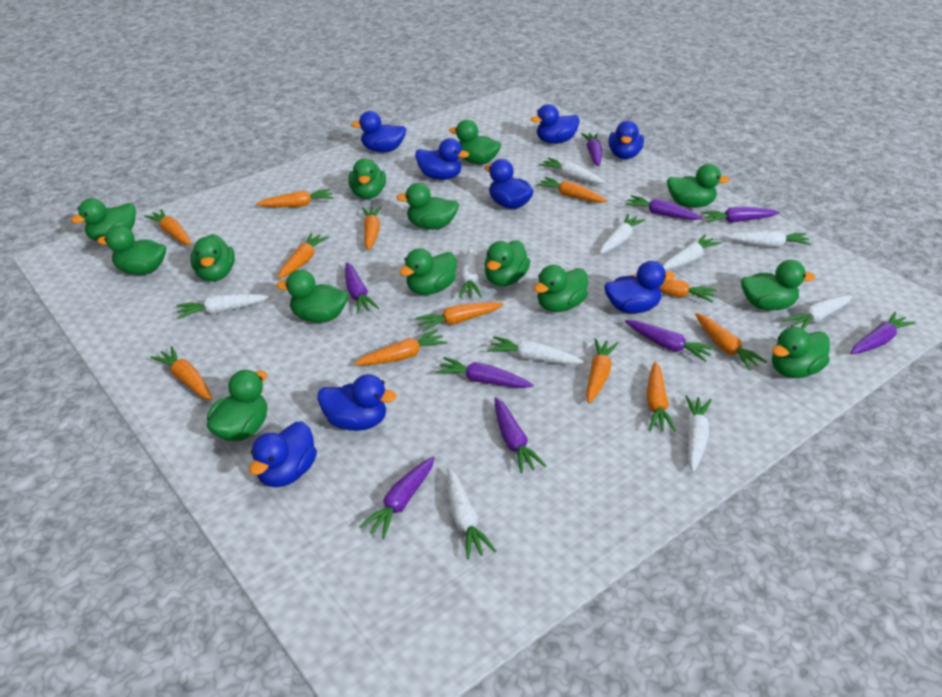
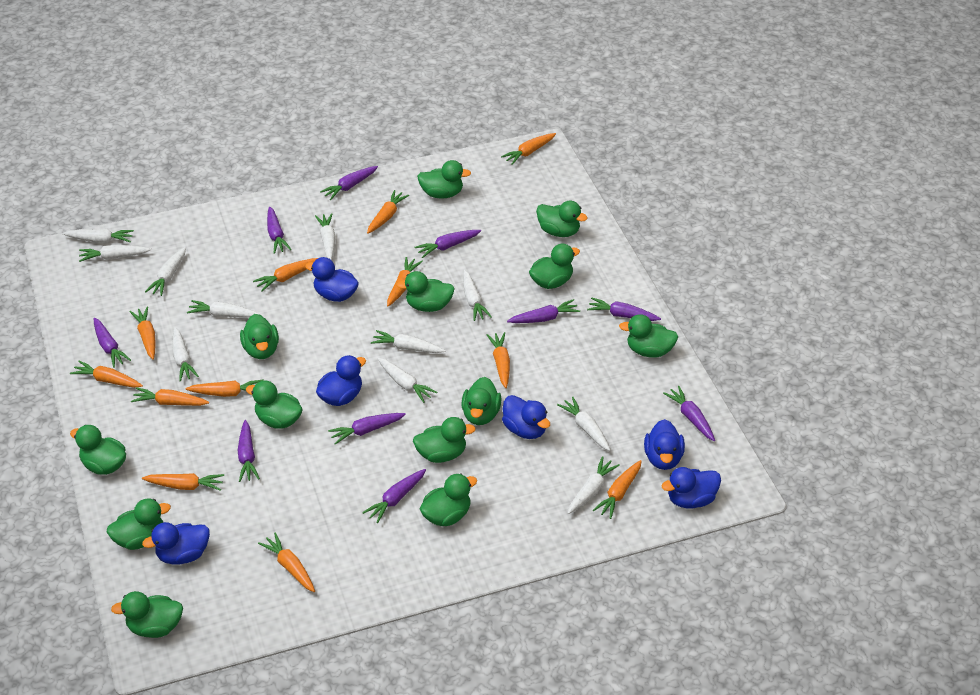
blue duck: 8 -> 6
green duck: 14 -> 13
purple carrot: 9 -> 10
white carrot: 10 -> 11

